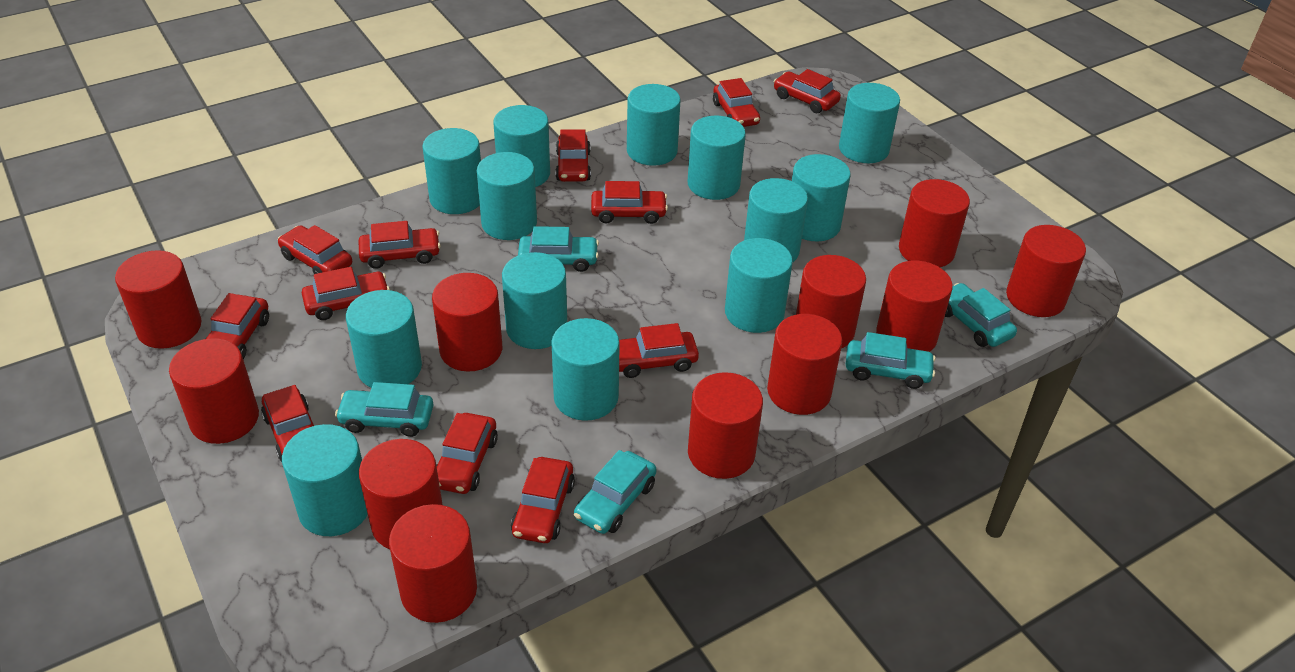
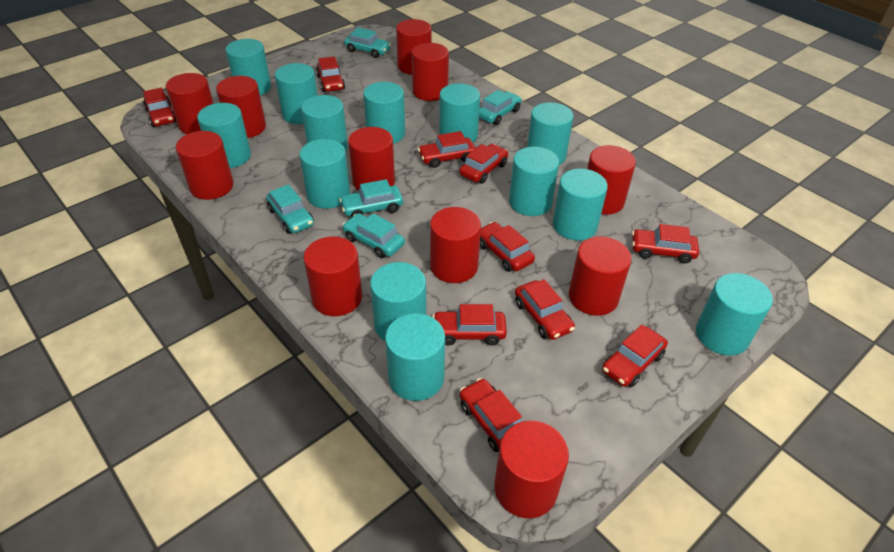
red car: 12 -> 10

